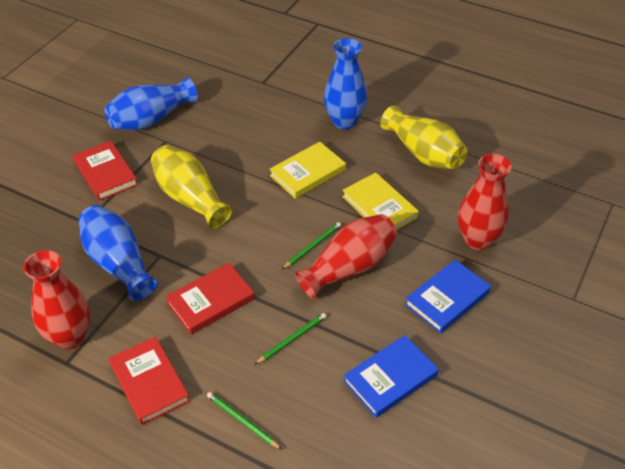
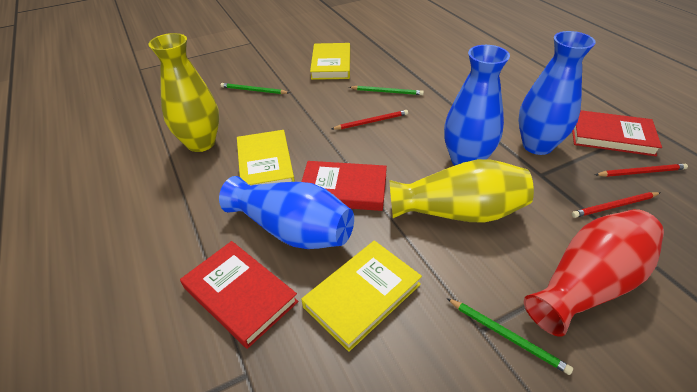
blue book: 2 -> 0
red pencil: 0 -> 3
red vase: 3 -> 1
yellow book: 2 -> 3

